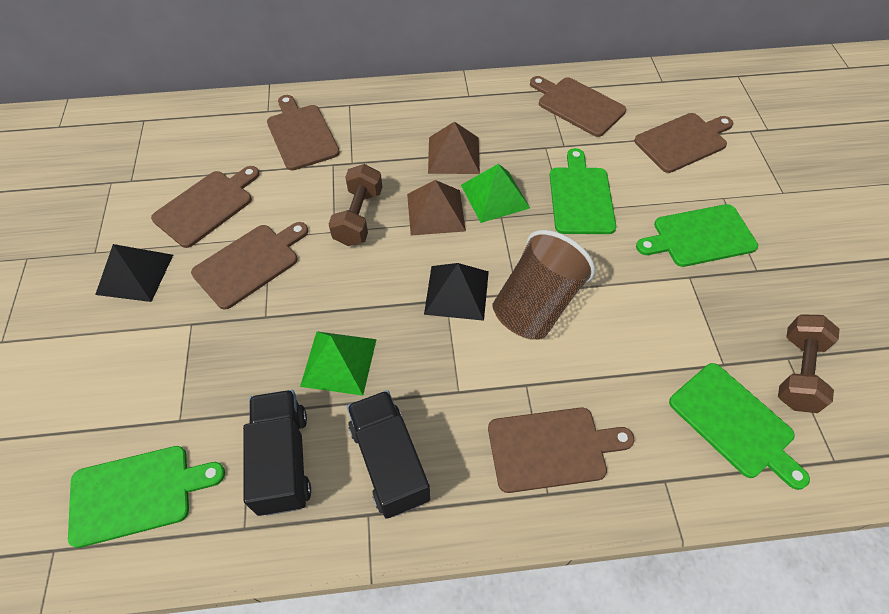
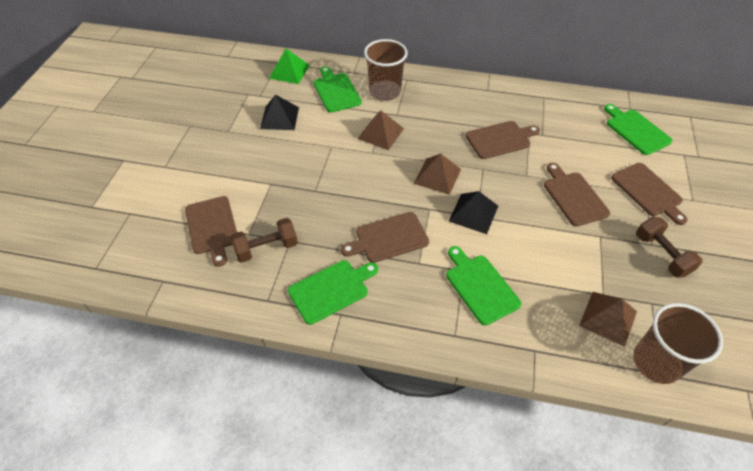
black truck: 2 -> 0
brown cup: 1 -> 2
brown cutting board: 6 -> 5
brown pyramid: 2 -> 3
green pyramid: 2 -> 1

